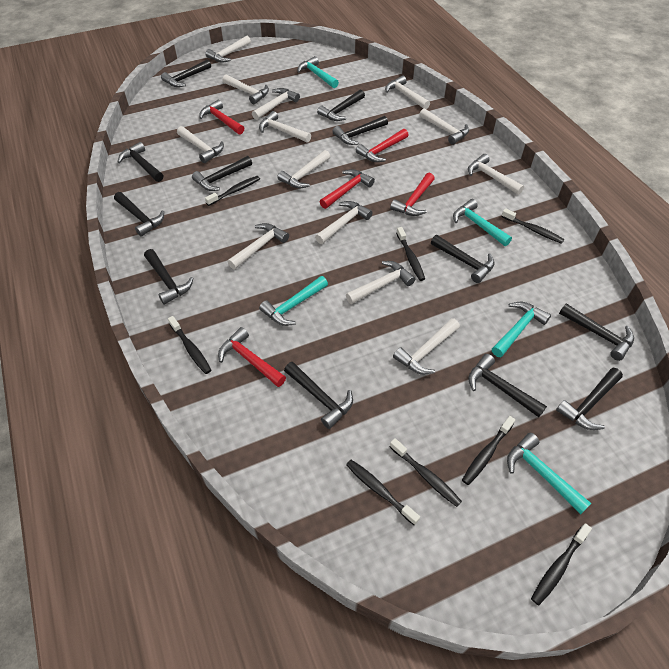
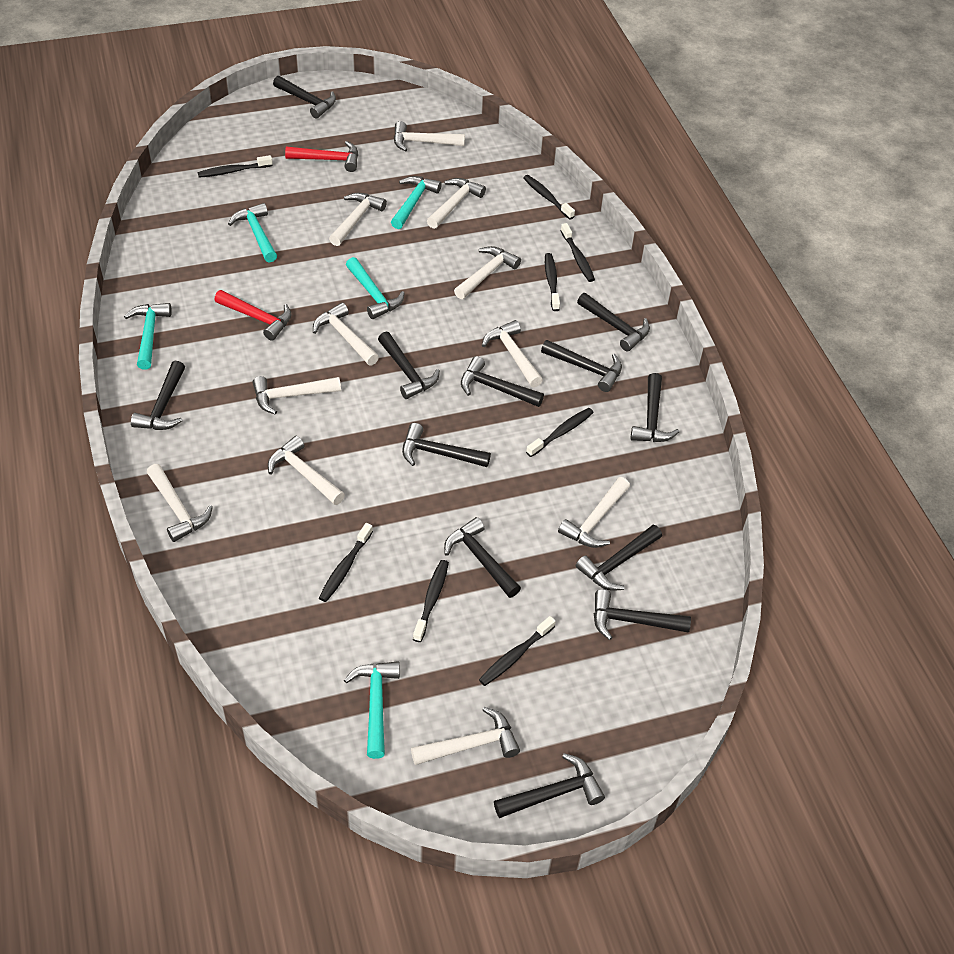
red hammer: 5 -> 2
white hammer: 13 -> 11

